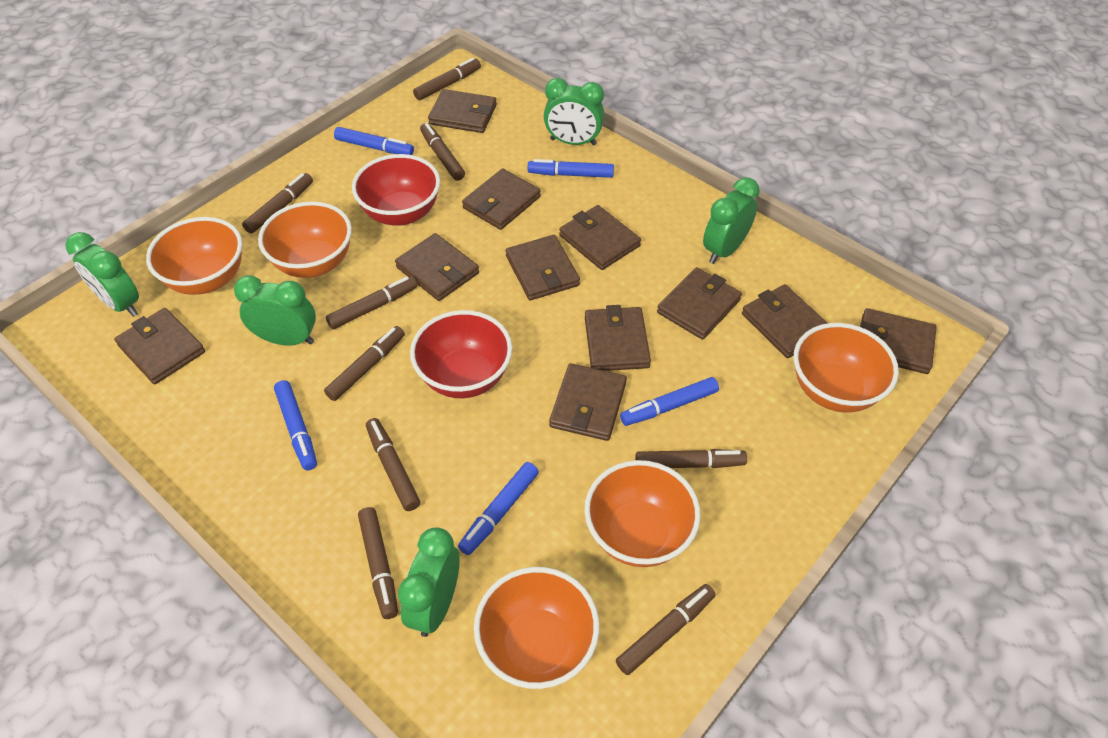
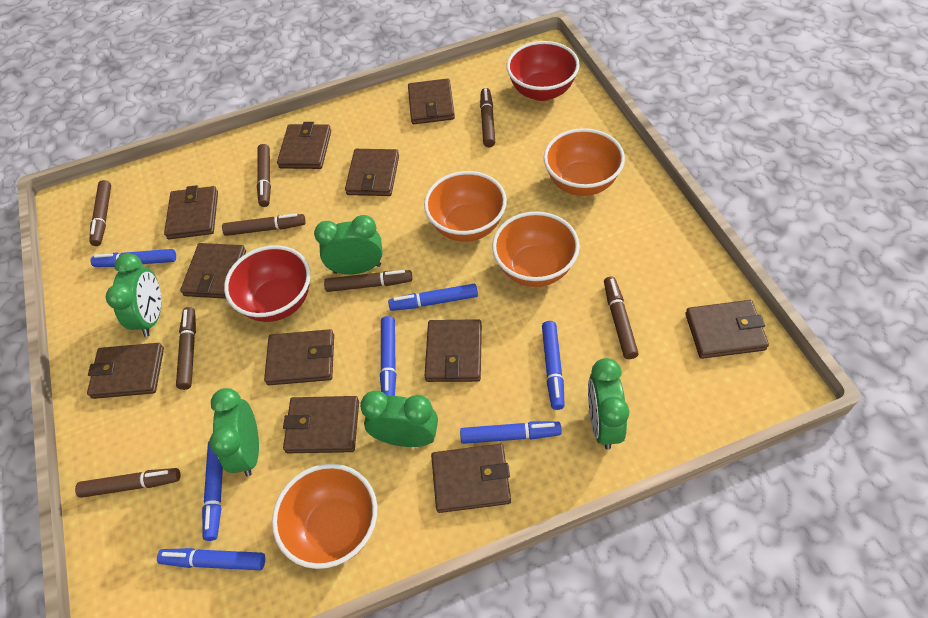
blue marker: 5 -> 7
brown marker: 9 -> 8
orange bowl: 5 -> 4

